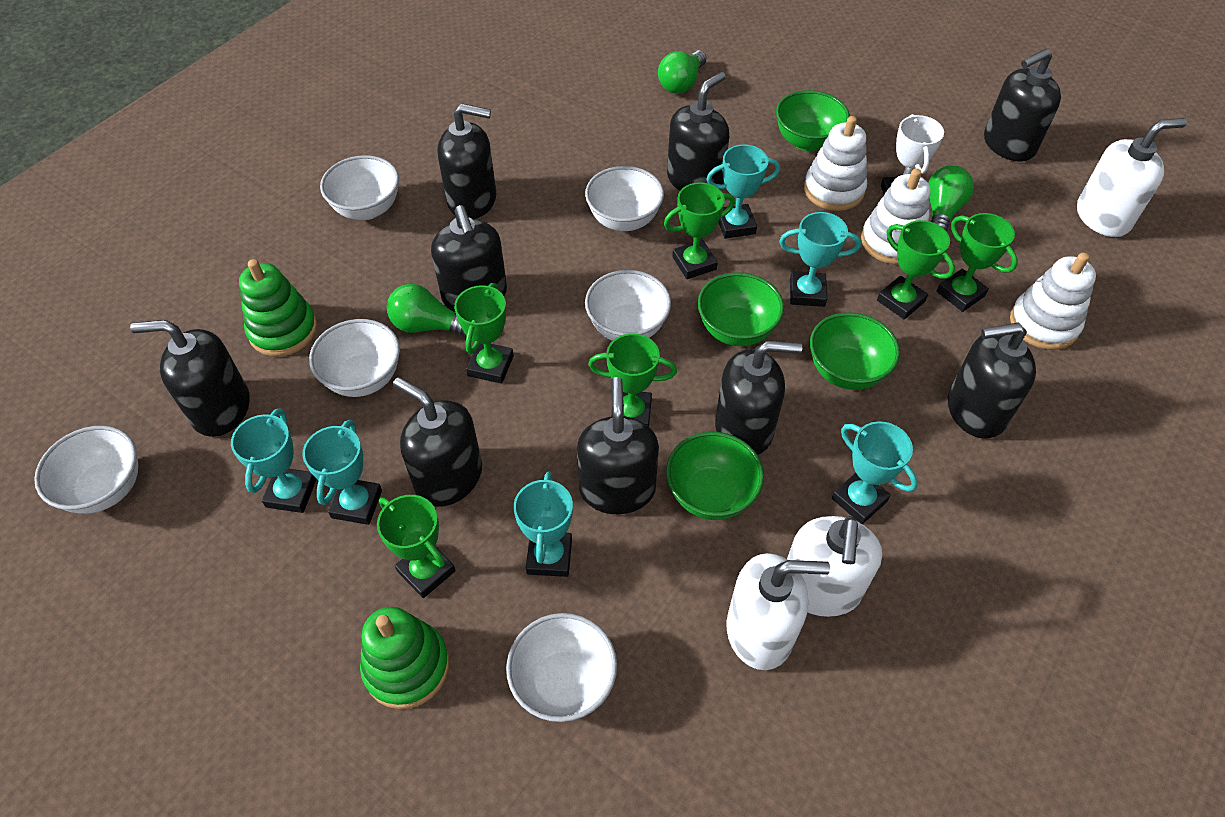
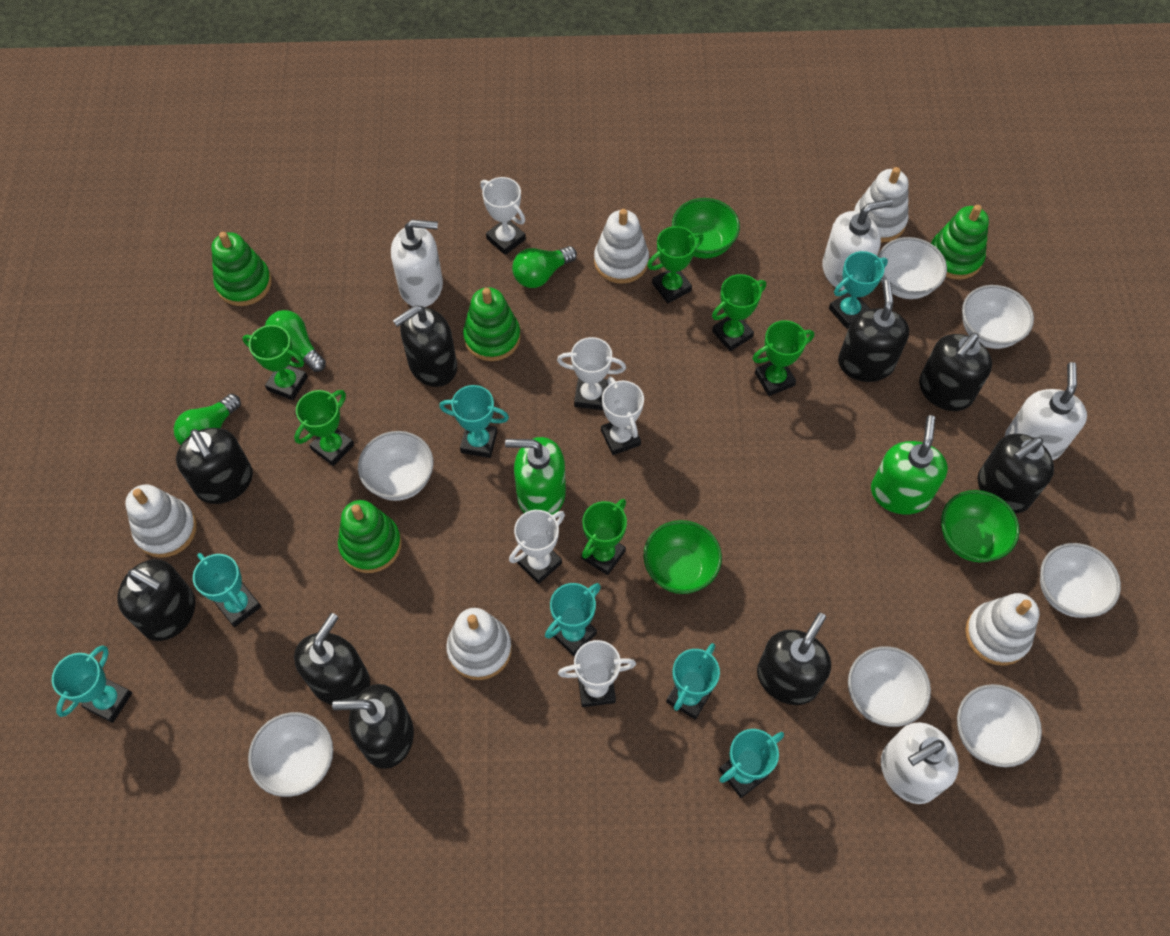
green bowl: 4 -> 3
green soap dispenser: 0 -> 2
green stacking toy: 2 -> 4
turquoise trophy: 6 -> 7
white bowl: 6 -> 7
white soap dispenser: 3 -> 4
white stacking toy: 3 -> 5
white trophy: 1 -> 5

